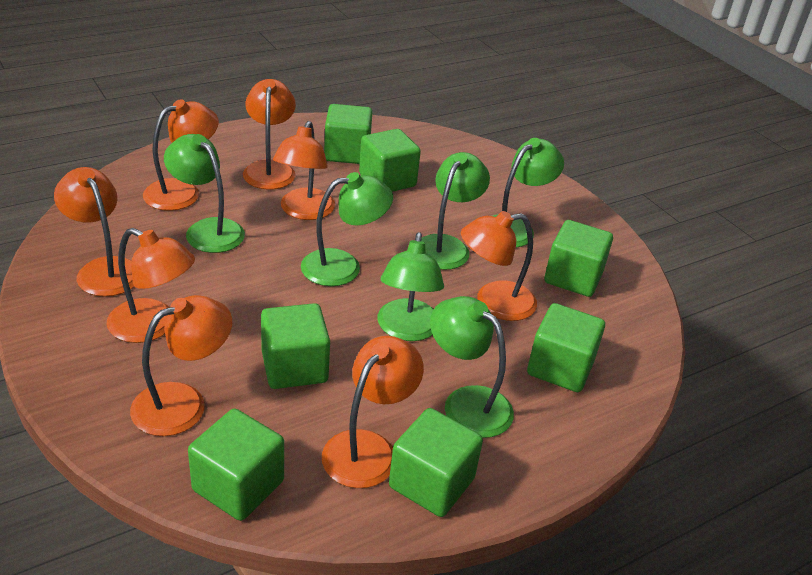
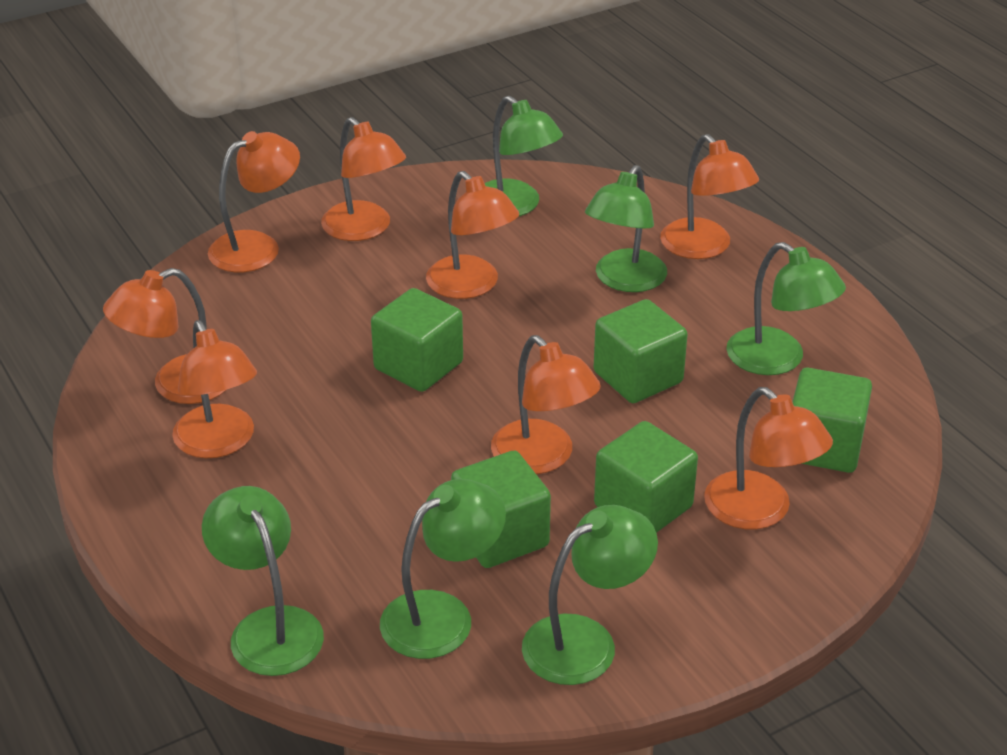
green cube: 7 -> 5

